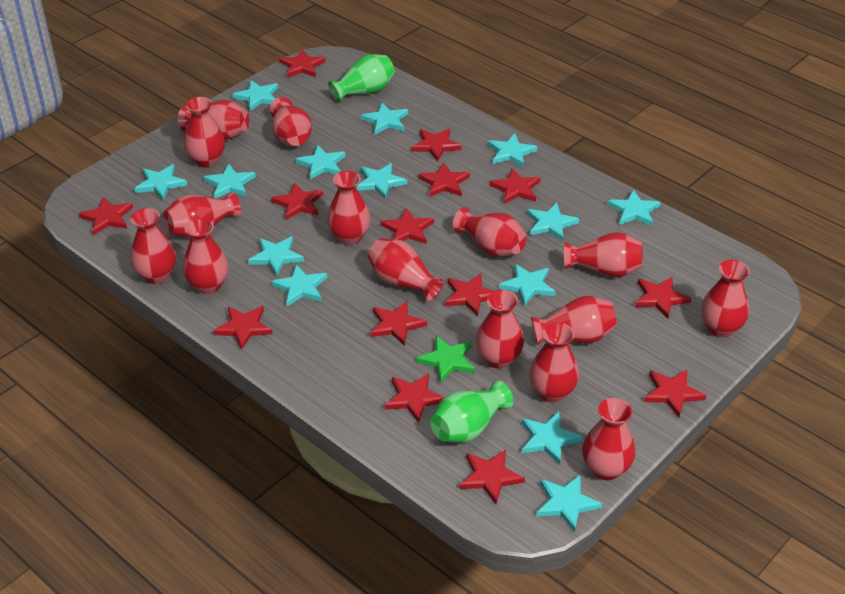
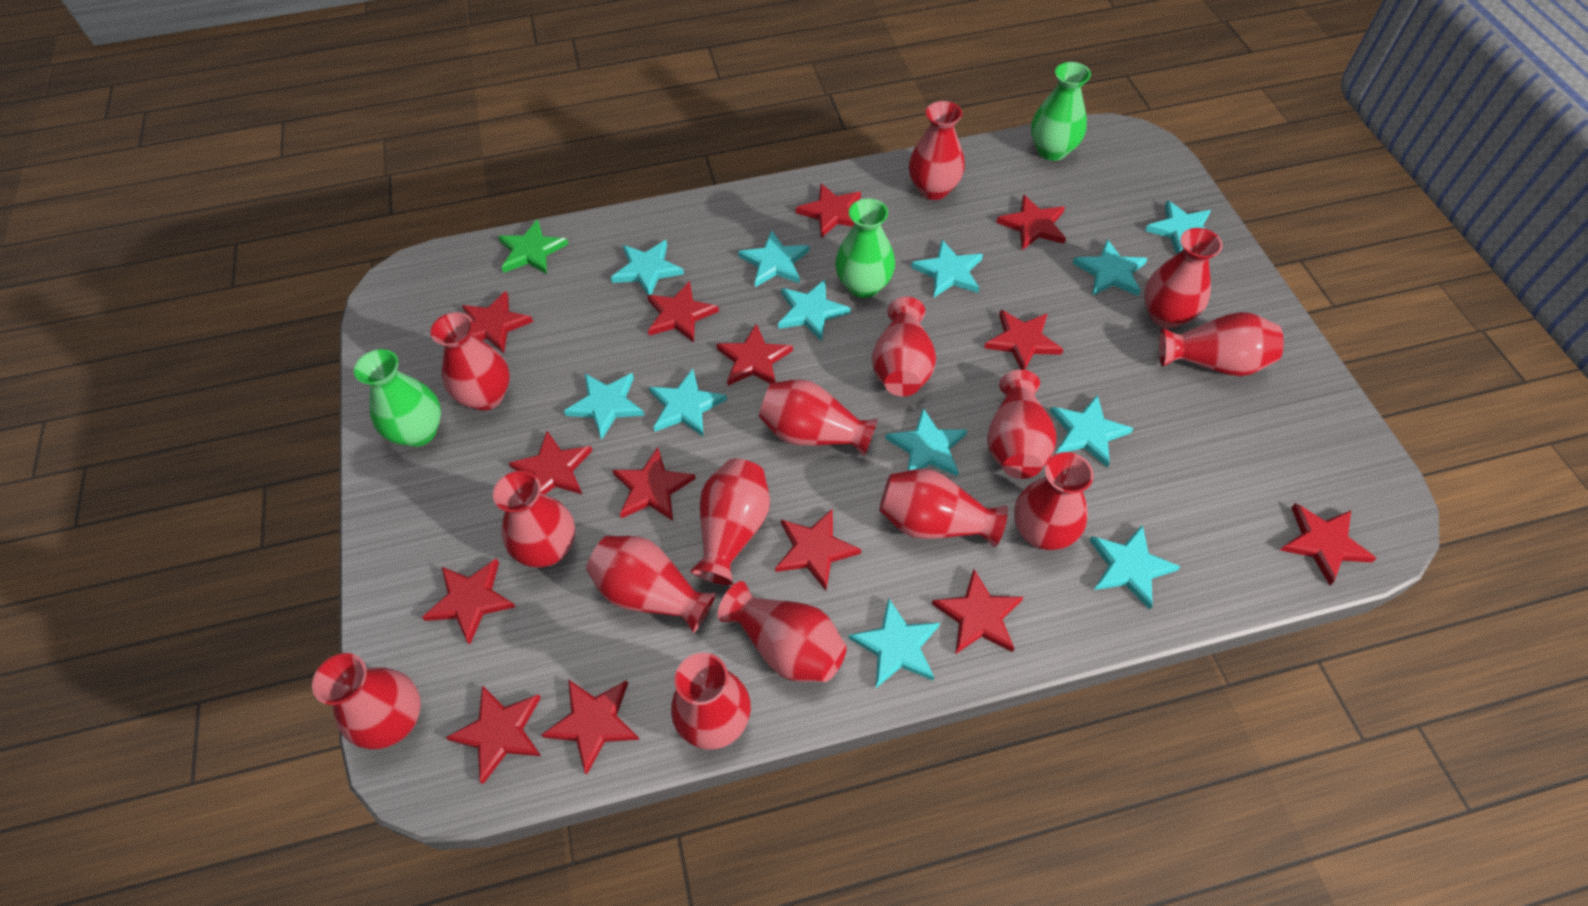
green vase: 2 -> 3
turquoise star: 14 -> 12

